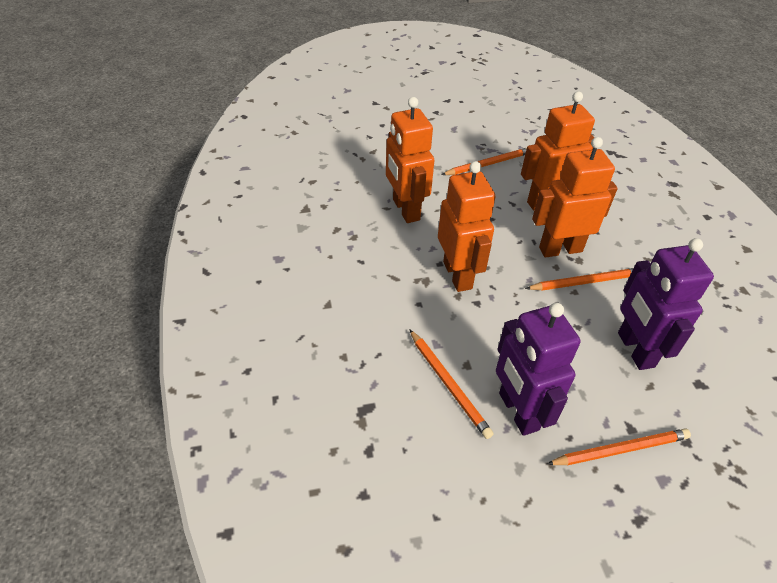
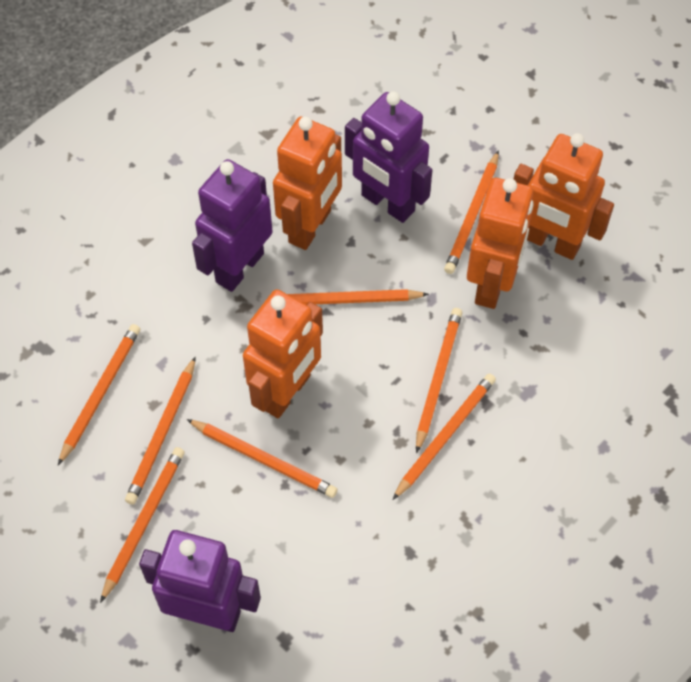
orange pencil: 4 -> 8
purple robot: 2 -> 3

